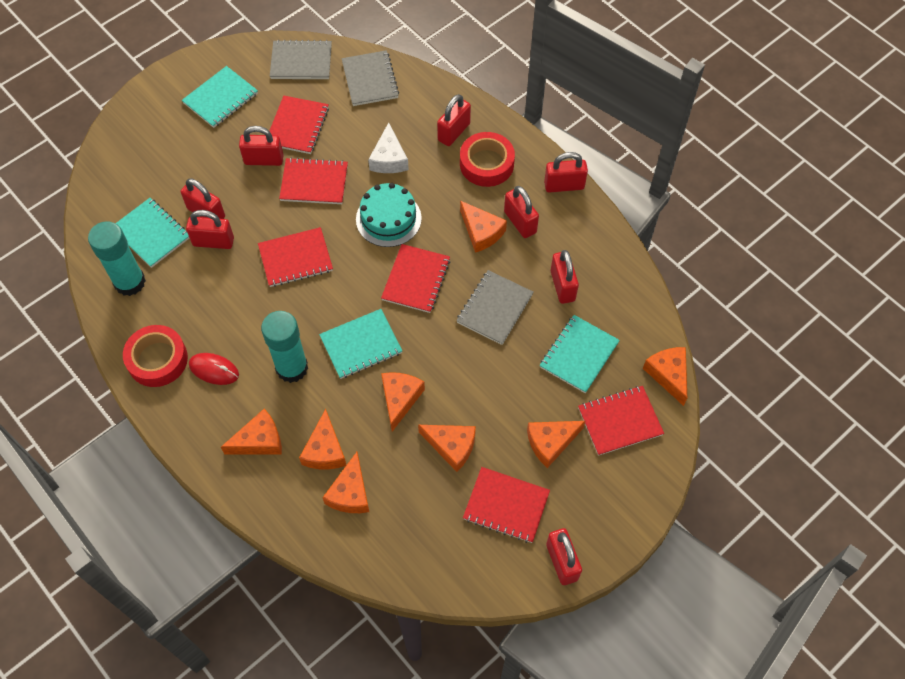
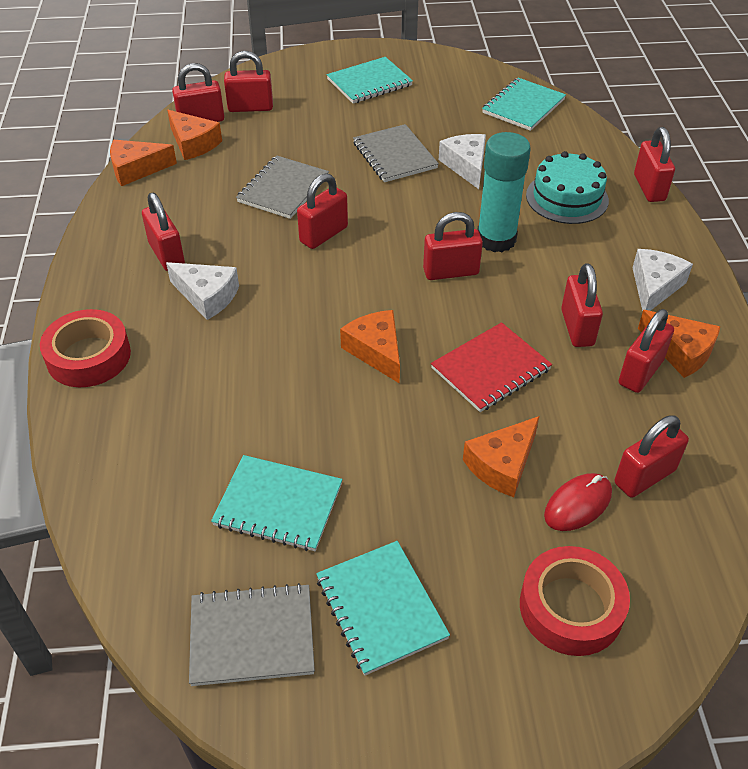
orange cheese: 8 -> 5
red notebook: 6 -> 1
red padlock: 8 -> 9
turquoise glue stick: 2 -> 1
white cheese: 1 -> 3

